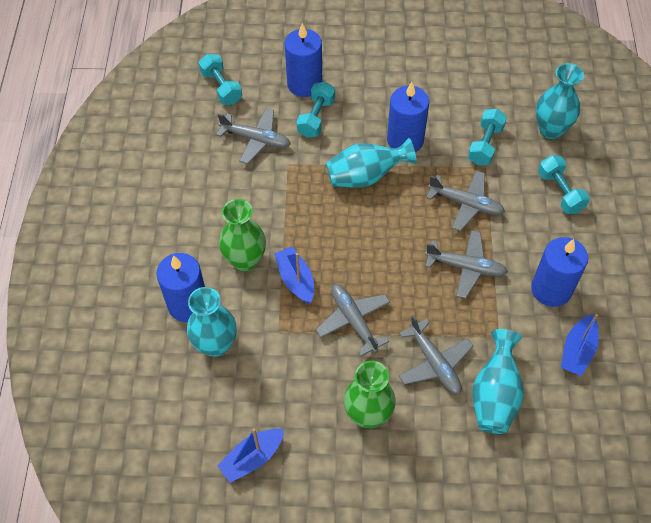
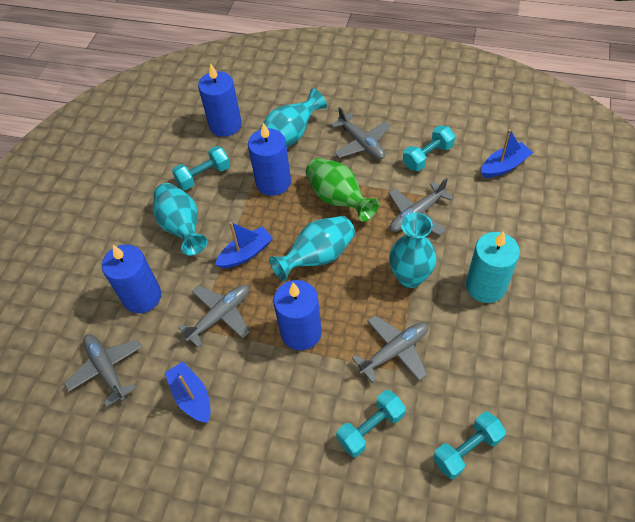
green vase: 2 -> 1
turquoise candle: 0 -> 1

